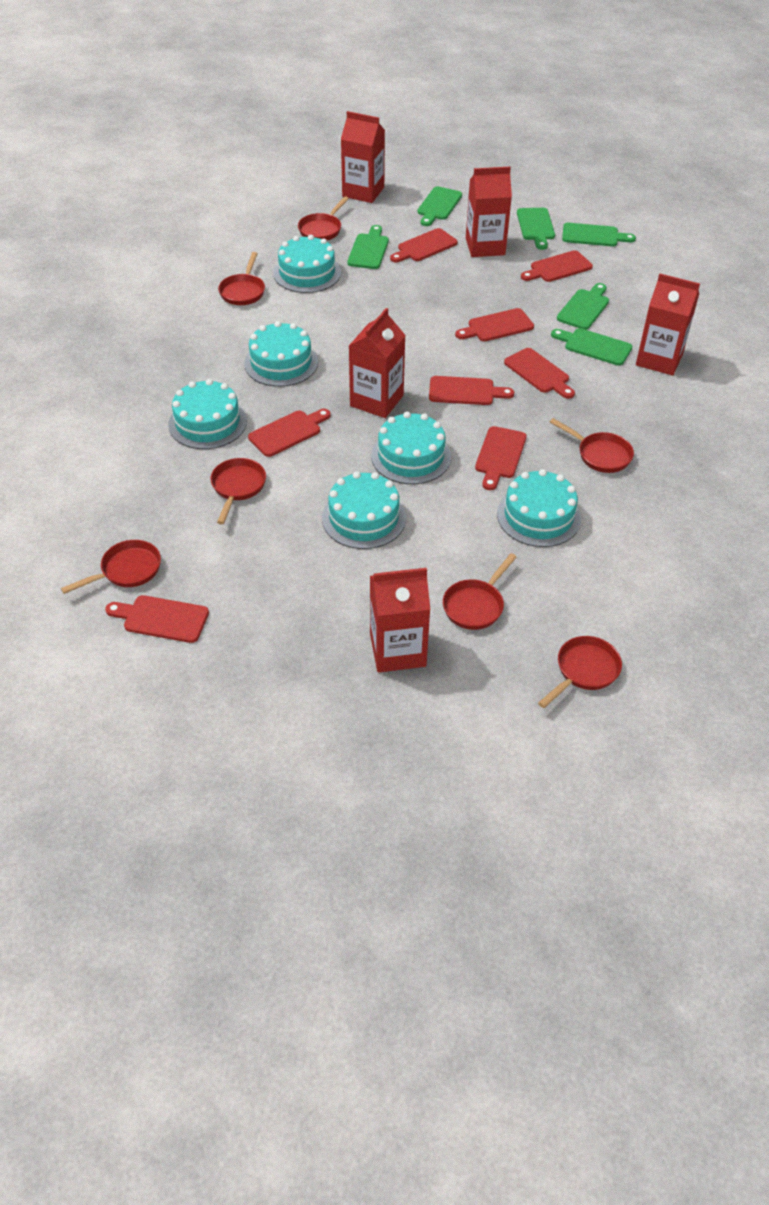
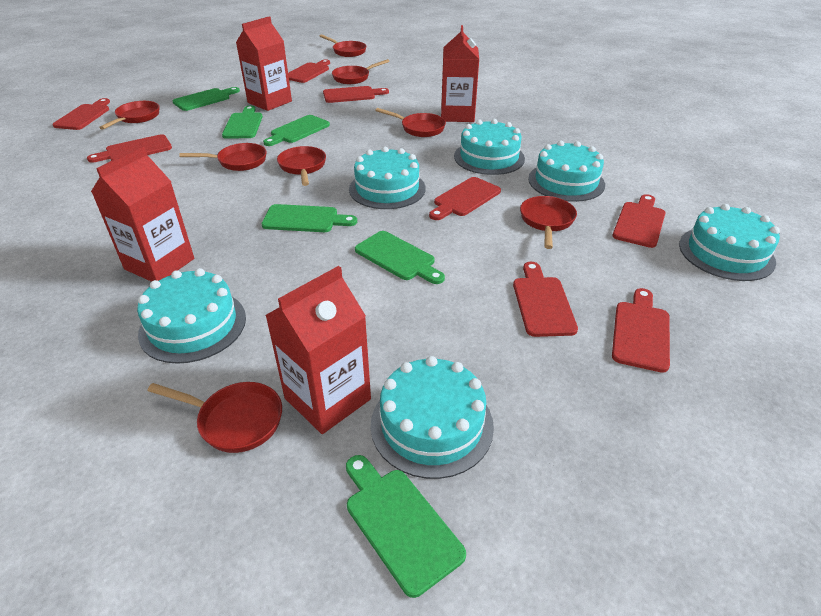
red carton: 5 -> 4
red pan: 7 -> 8

